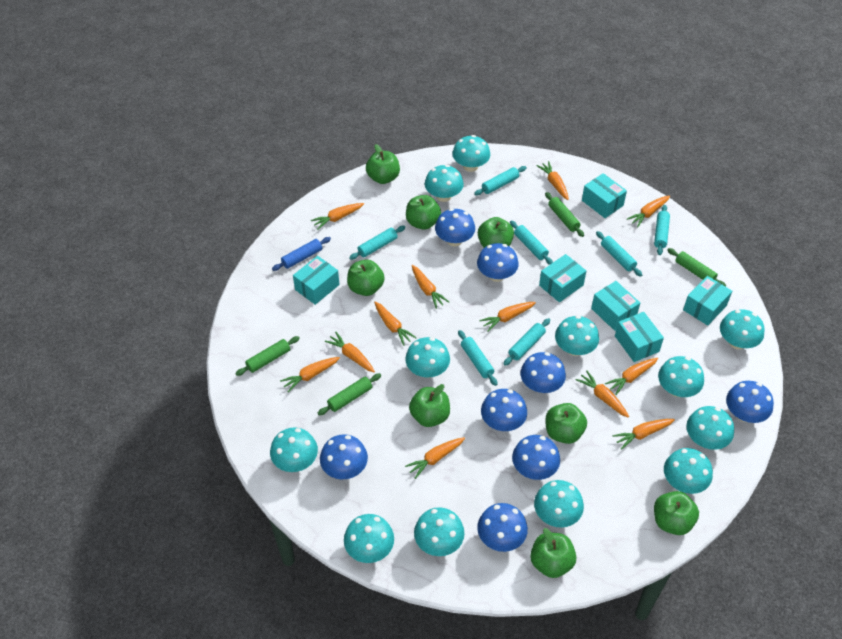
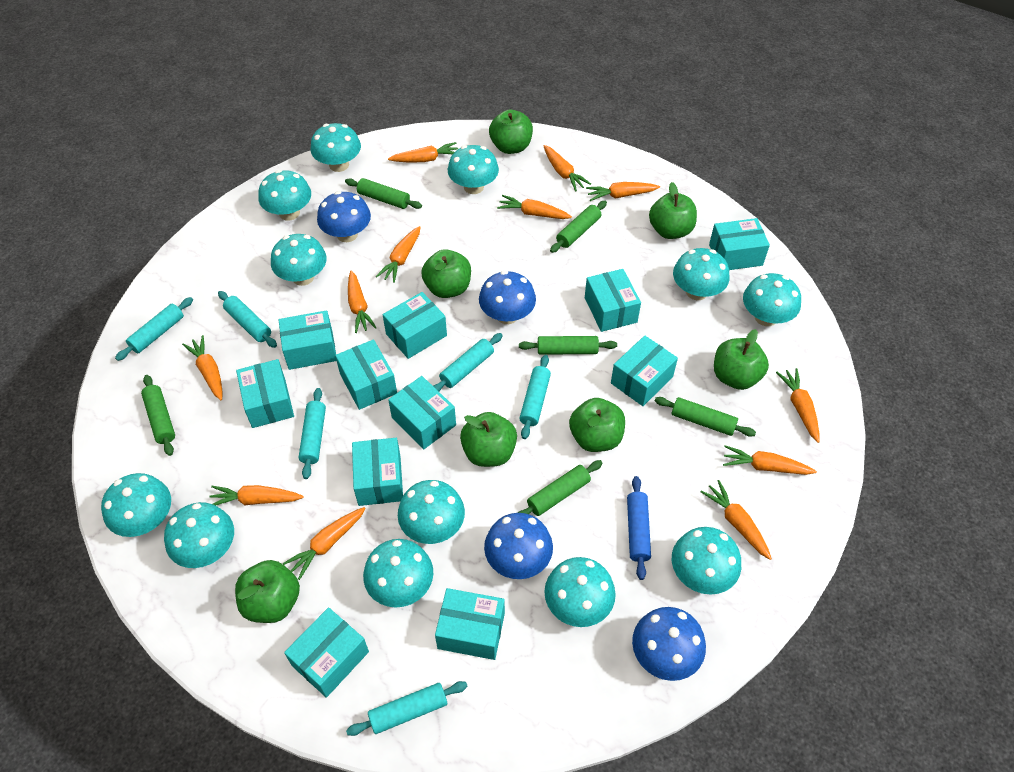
blue mushroom: 8 -> 4
green apple: 8 -> 7
green rolling pin: 4 -> 6
turquoise box: 6 -> 11
turquoise rolling pin: 7 -> 6

